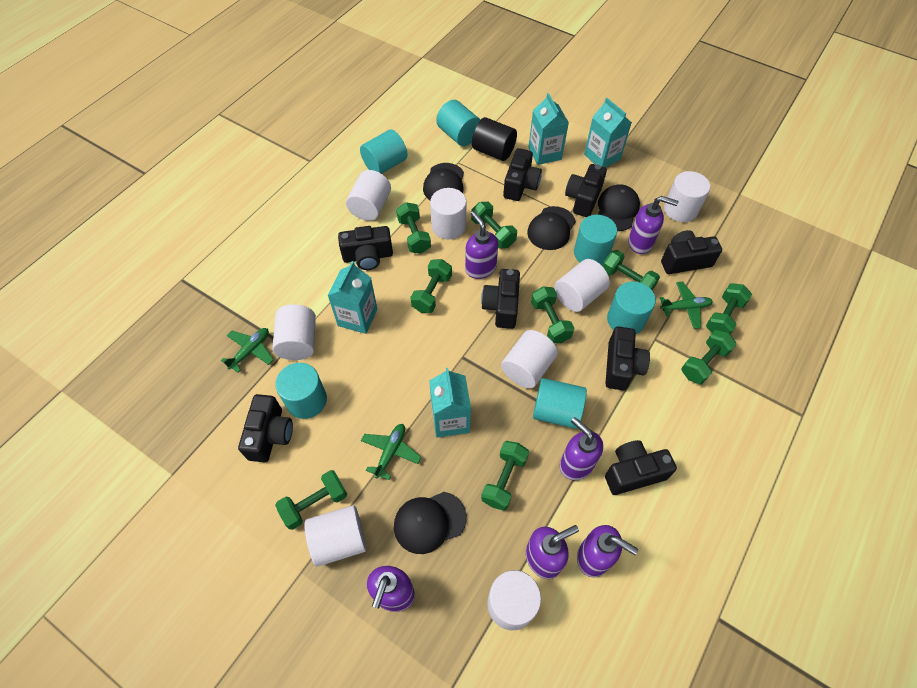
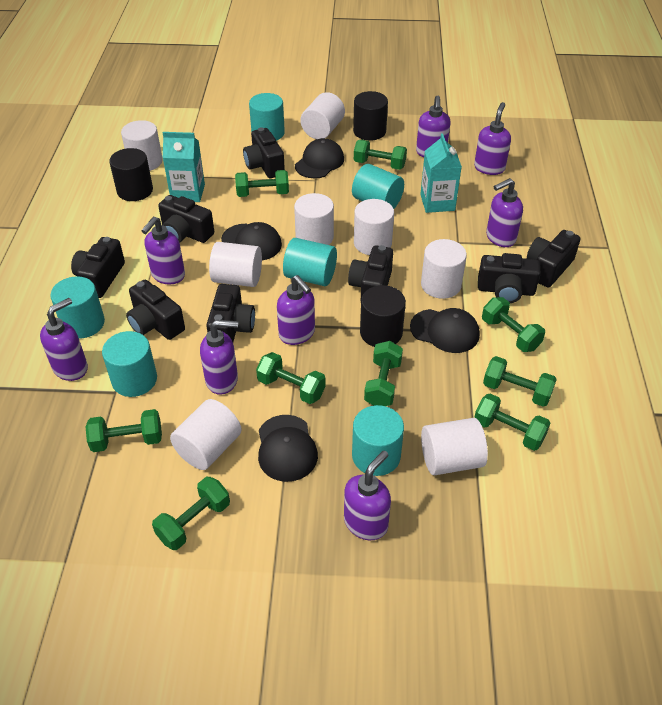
black cylinder: 1 -> 3
green plane: 3 -> 0
purple soap dispenser: 6 -> 8
turquoise carton: 4 -> 2

